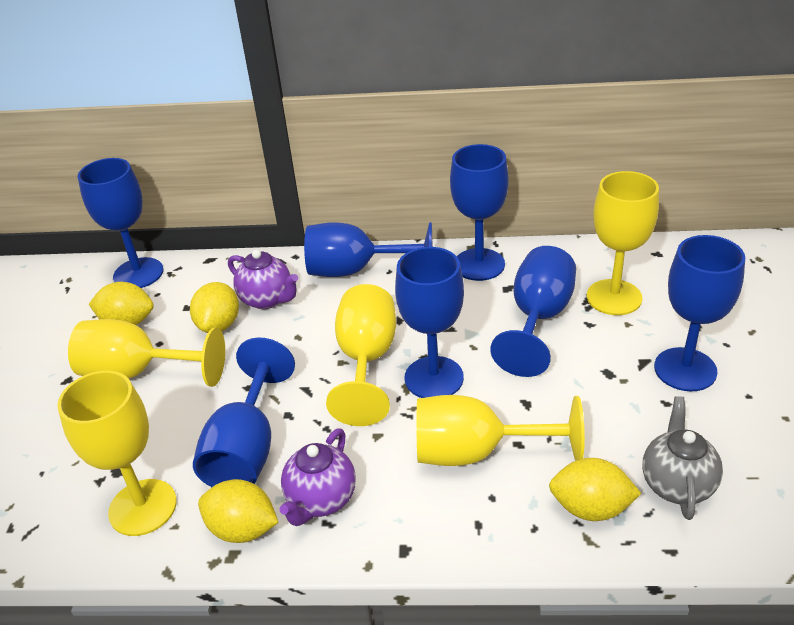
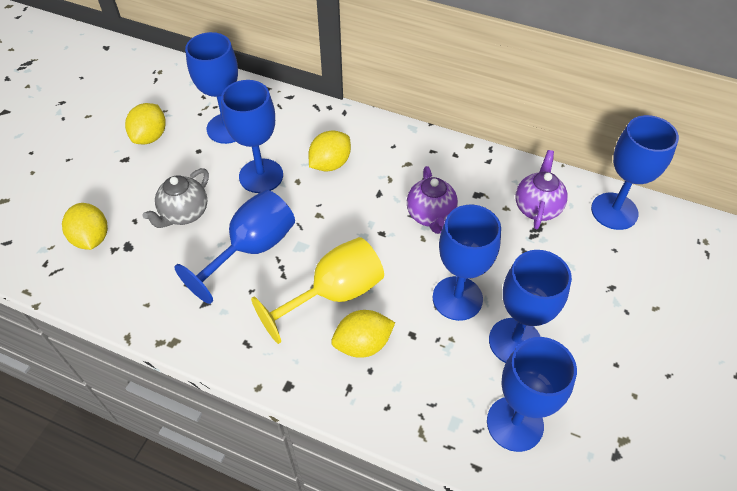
yellow goblet: 5 -> 1

